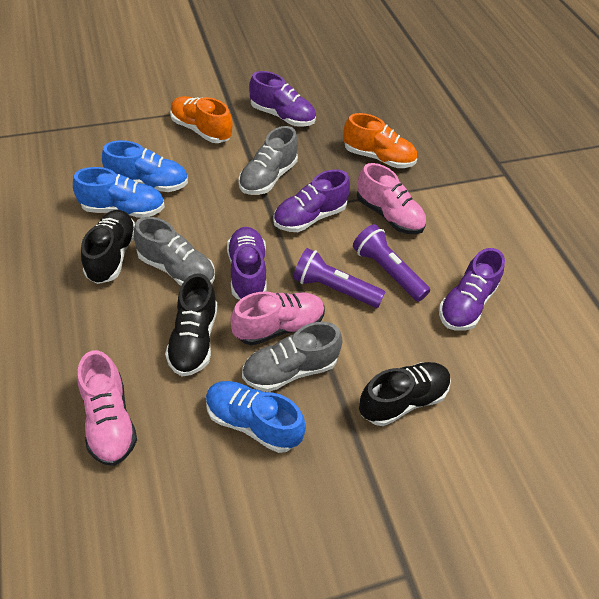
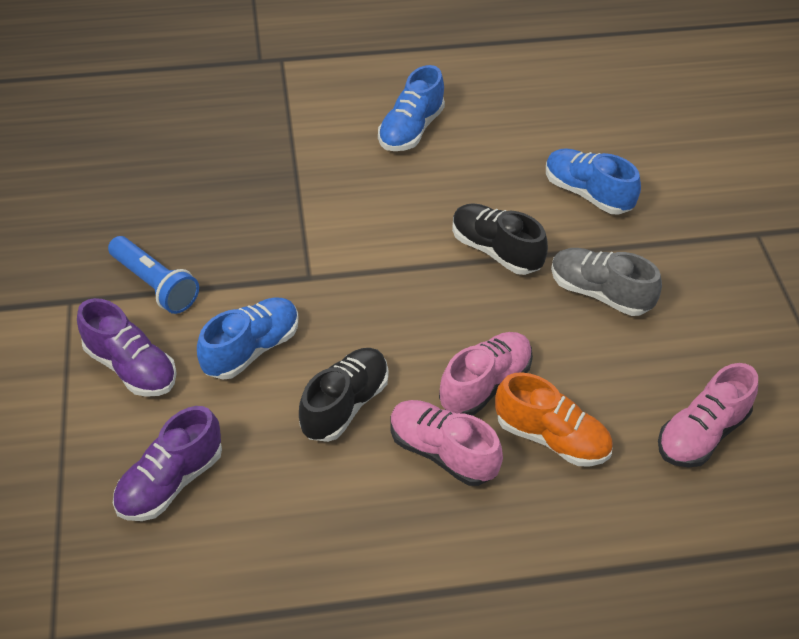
black shoe: 3 -> 2
blue flashlight: 0 -> 1
grey shoe: 3 -> 1
orange shoe: 2 -> 1
purple flashlight: 2 -> 0
purple shoe: 4 -> 2

